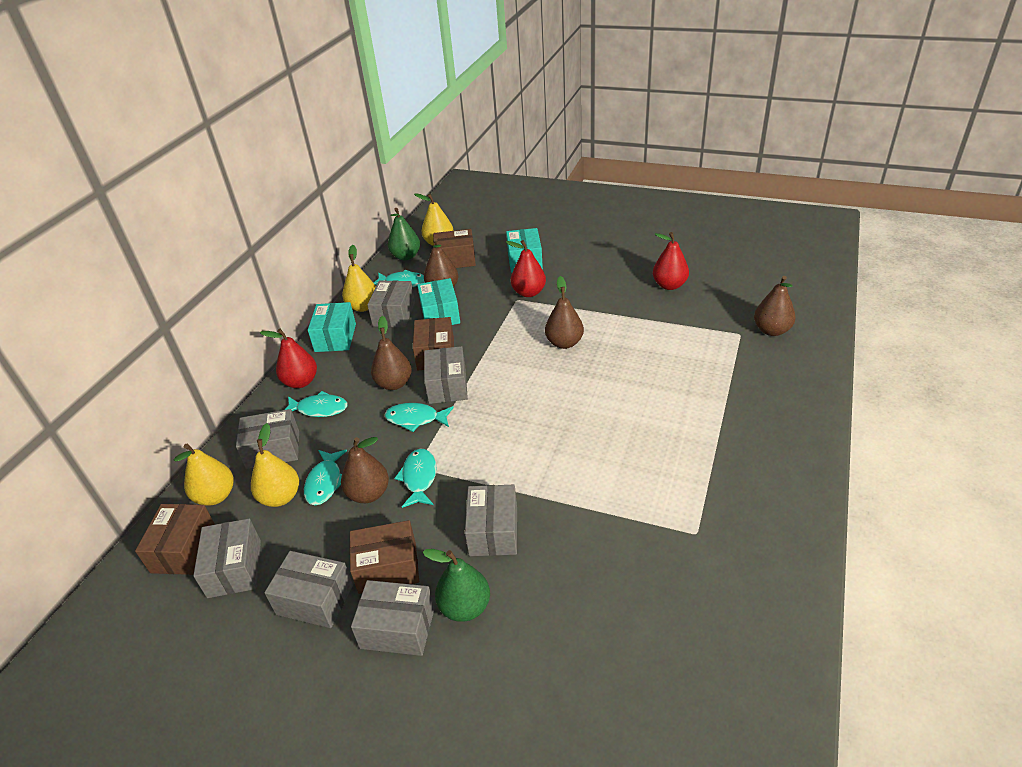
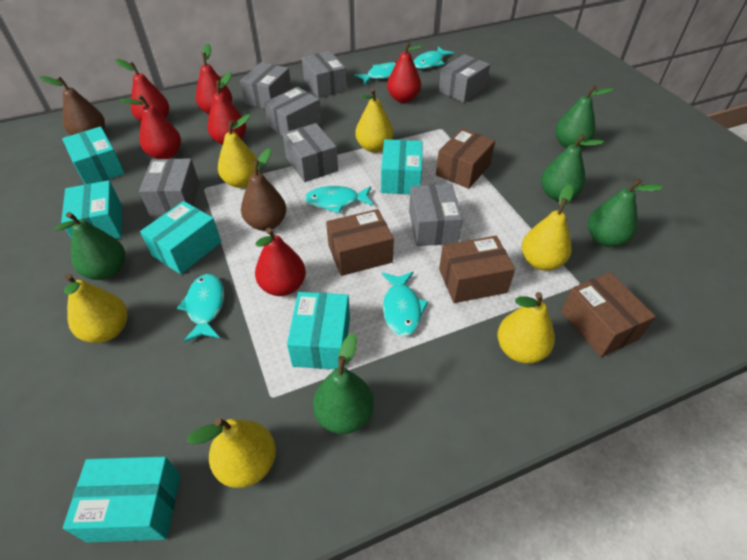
brown pear: 5 -> 2
green pear: 2 -> 5
red pear: 3 -> 6
turquoise box: 3 -> 6
yellow pear: 4 -> 6

